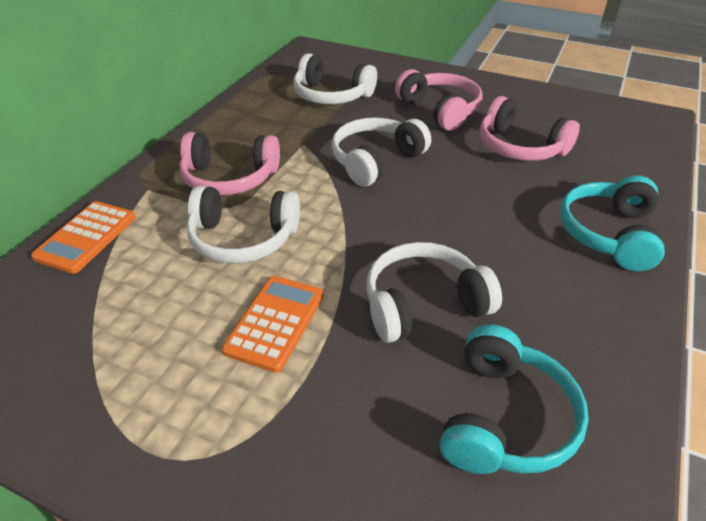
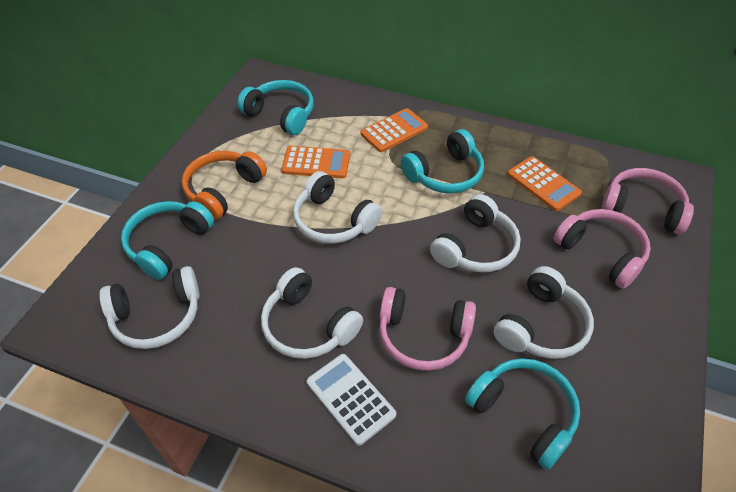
orange calculator: 2 -> 3
orange headphones: 0 -> 1
turquoise headphones: 2 -> 4
white calculator: 0 -> 1
white headphones: 4 -> 5

